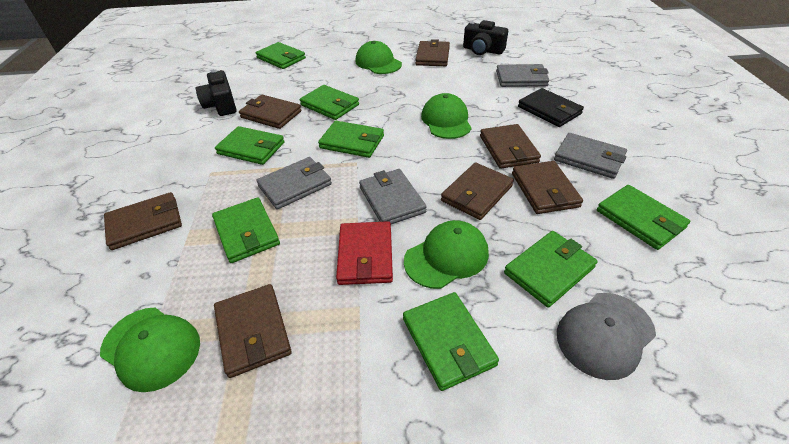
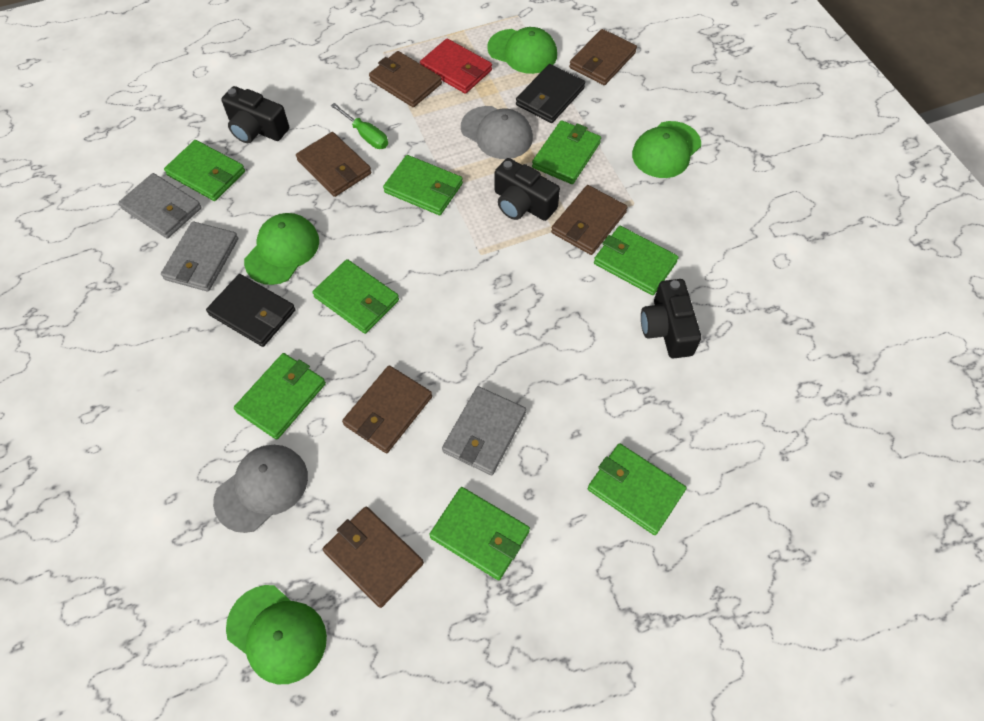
black camera: 2 -> 3
black wallet: 1 -> 2
brown wallet: 7 -> 6
green screwdriver: 0 -> 1
grey cap: 1 -> 2
grey wallet: 4 -> 3

